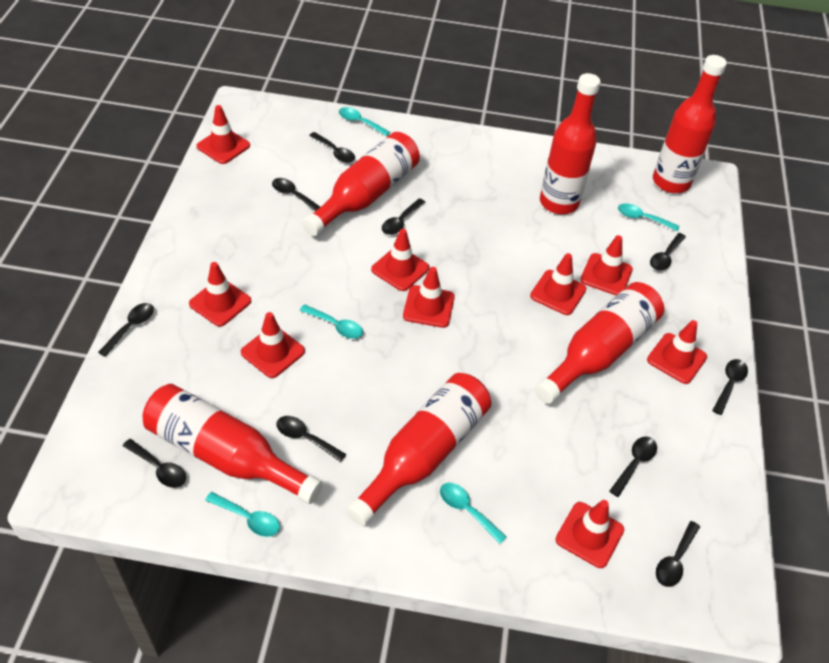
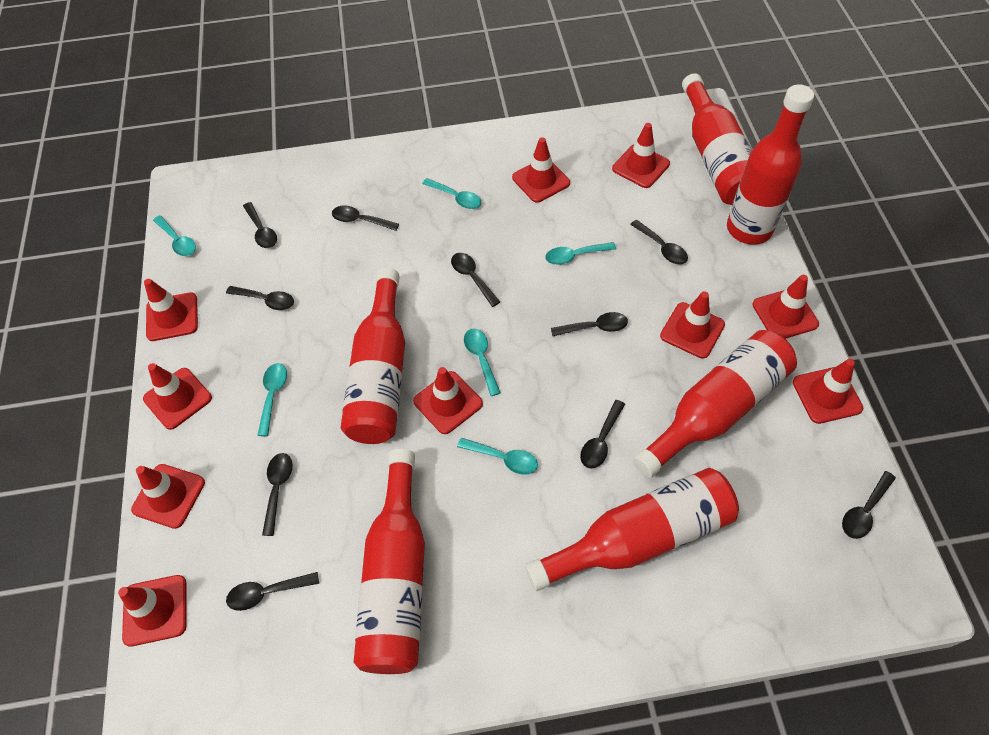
red traffic cone: 9 -> 10
turquoise spoon: 5 -> 6

